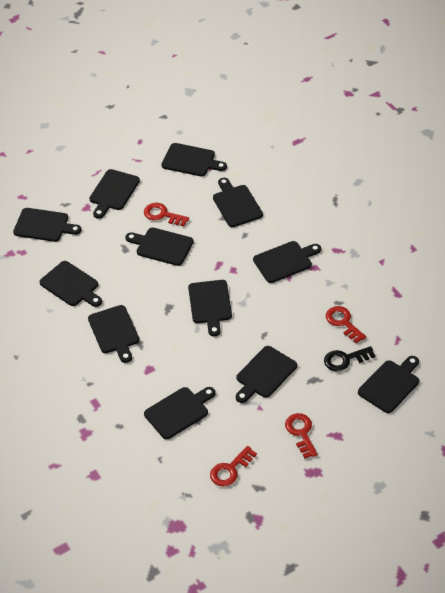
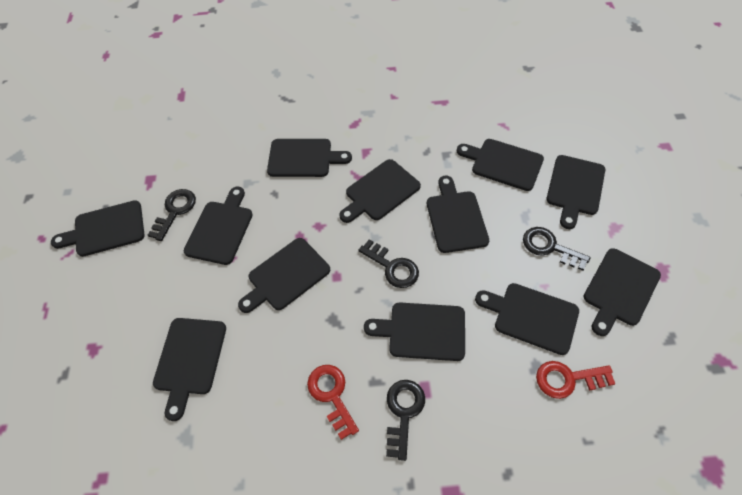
black key: 1 -> 4
red key: 4 -> 2

